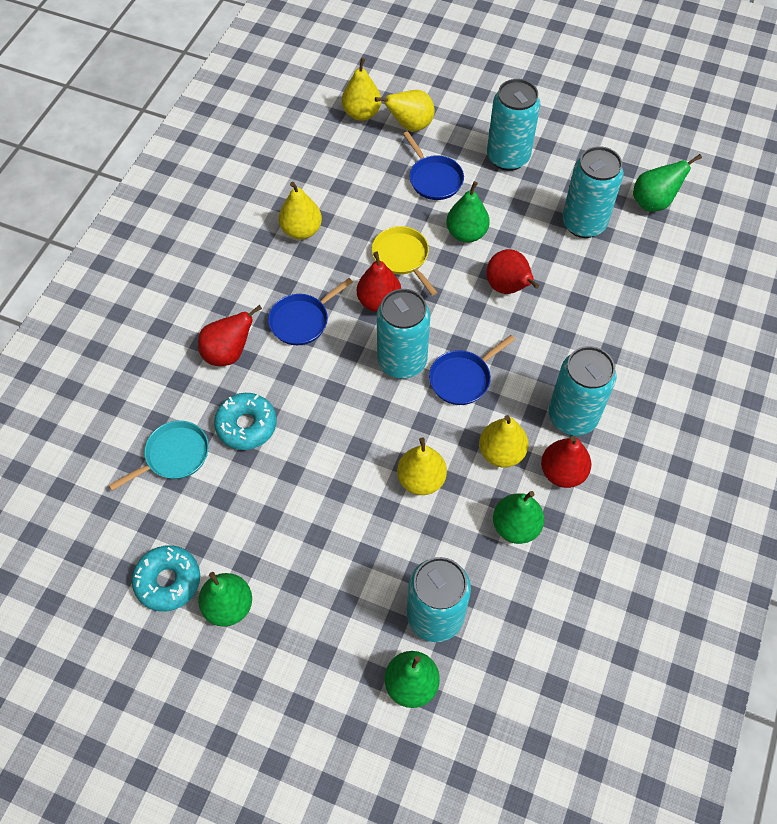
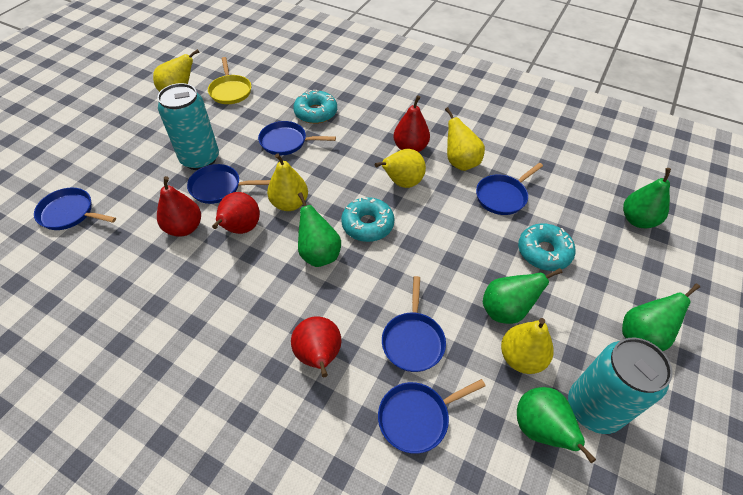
blue pan: 3 -> 6
turquoise can: 5 -> 2
turquoise donut: 2 -> 3
turquoise pan: 1 -> 0

